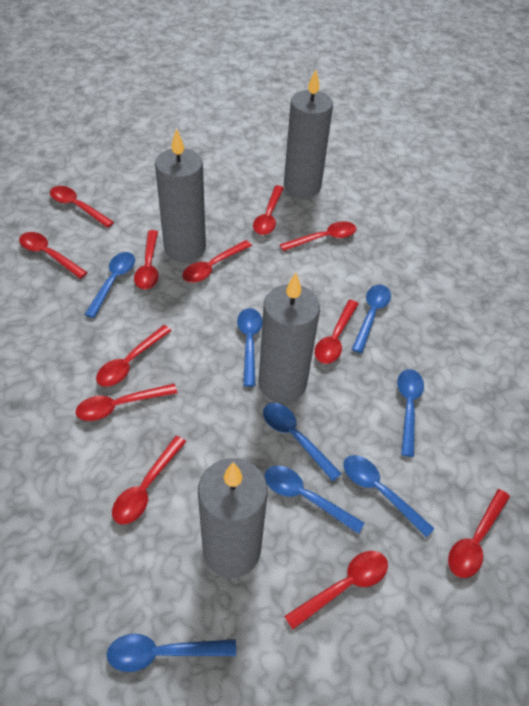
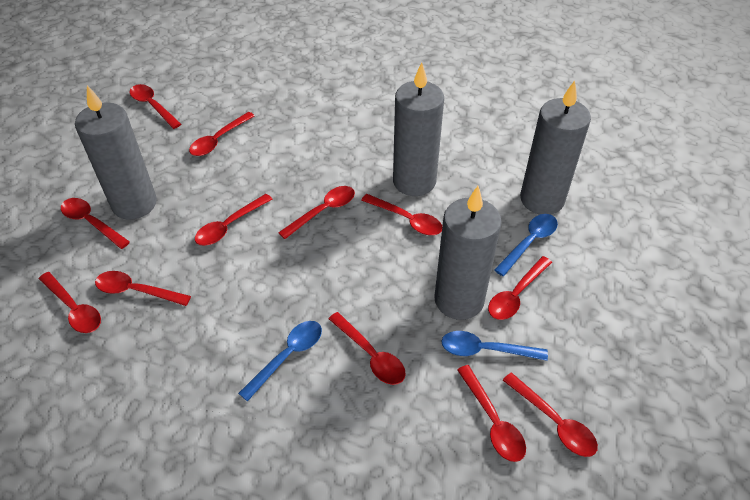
blue spoon: 8 -> 3

